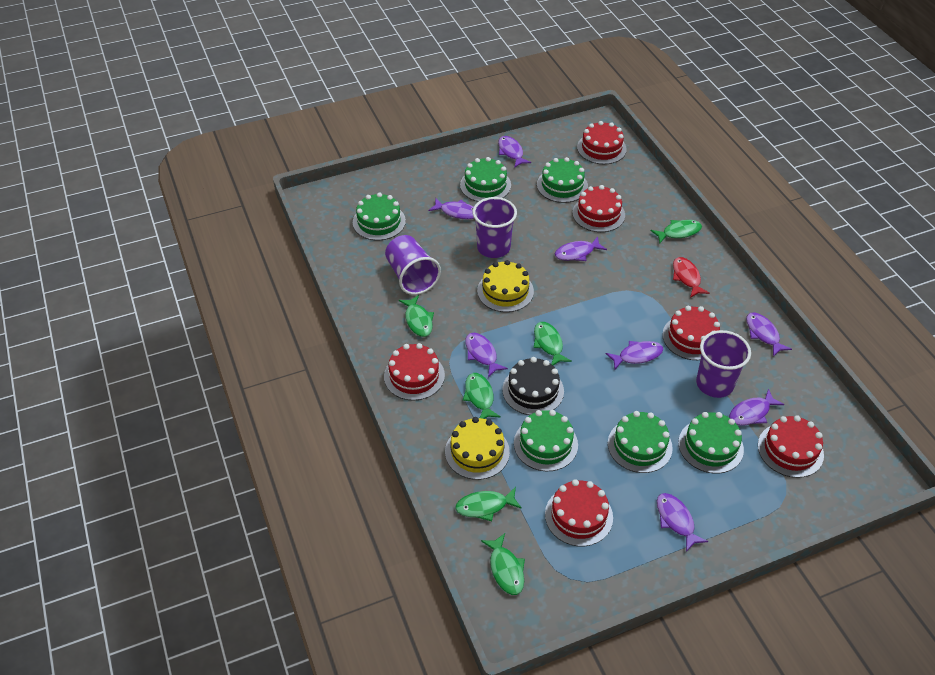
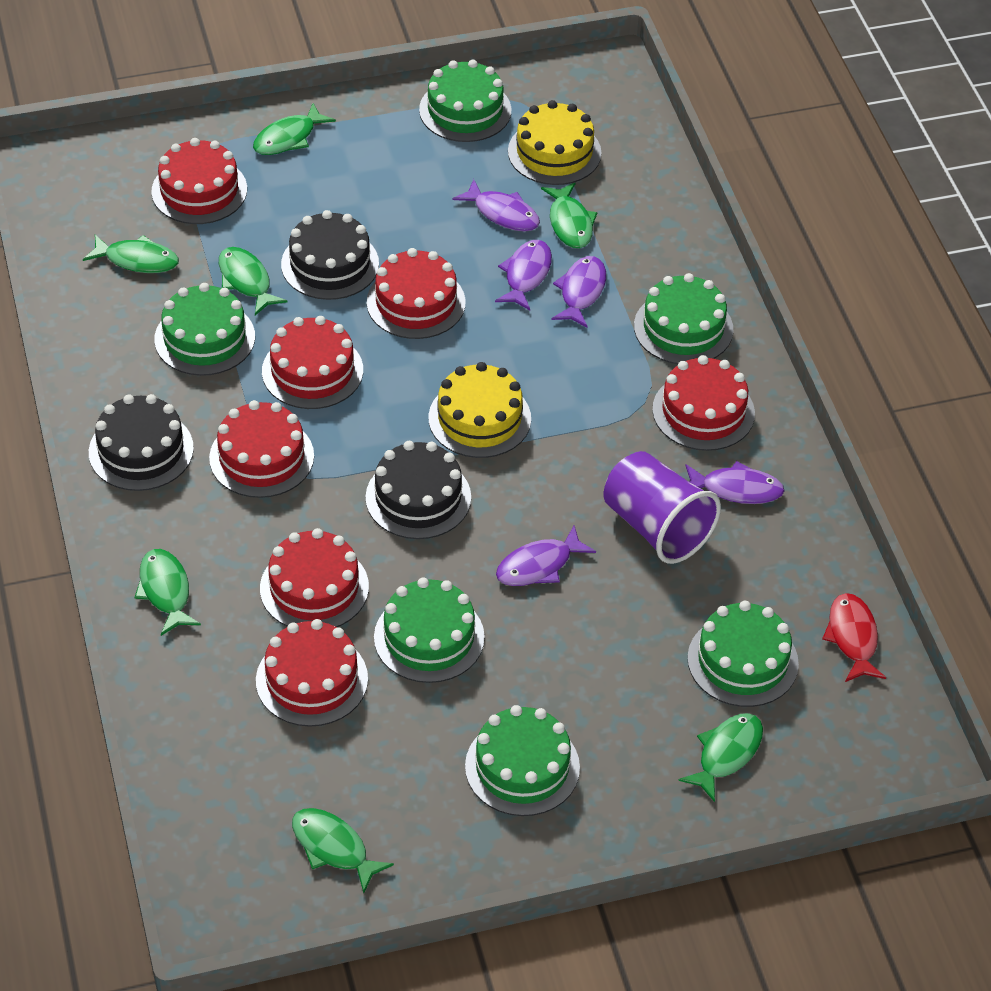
black cake: 1 -> 3
green fish: 6 -> 7
purple cup: 3 -> 1
purple fish: 8 -> 5
red cake: 6 -> 7

